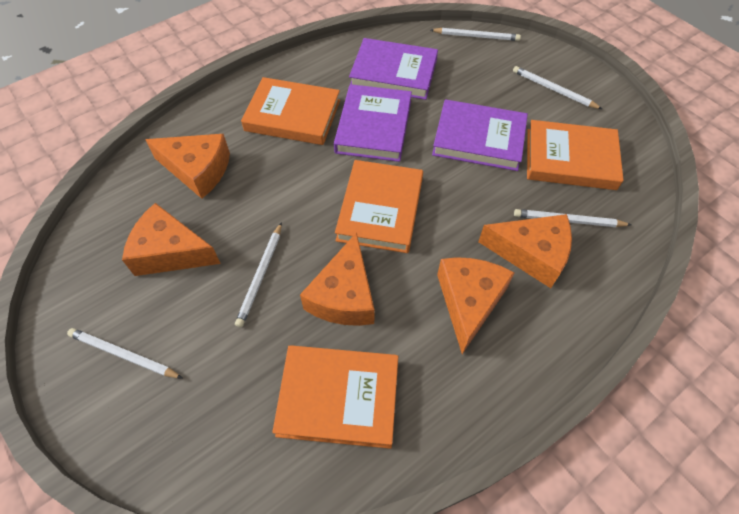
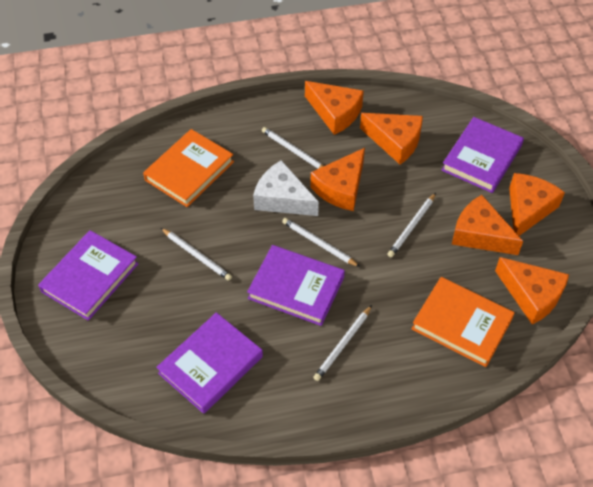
orange book: 4 -> 2
orange cheese: 5 -> 6
purple book: 3 -> 4
white cheese: 0 -> 1

